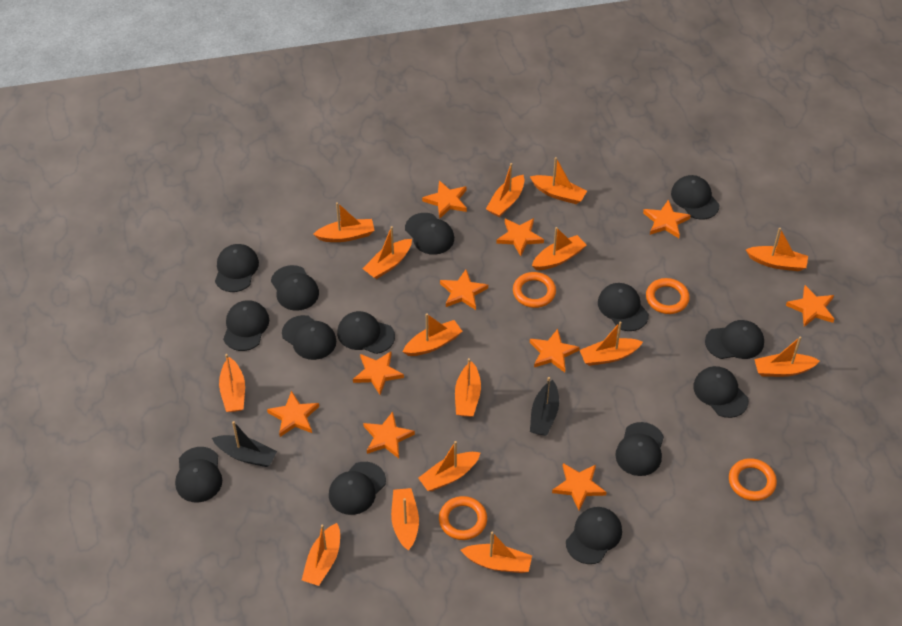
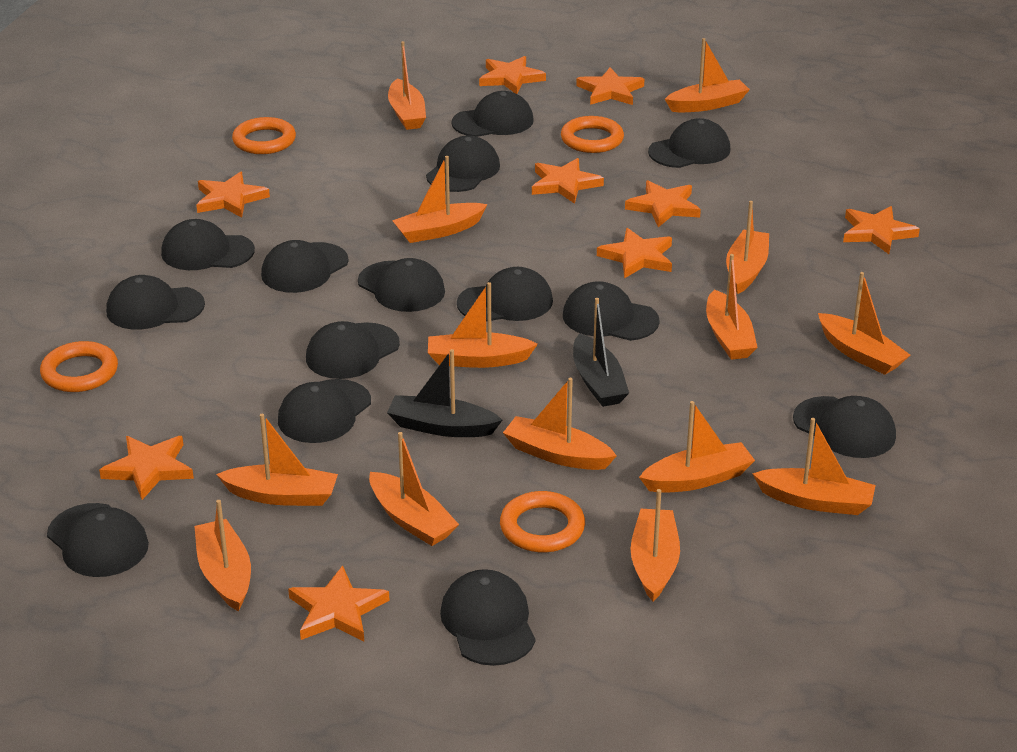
orange boat: 15 -> 14
orange star: 10 -> 9

